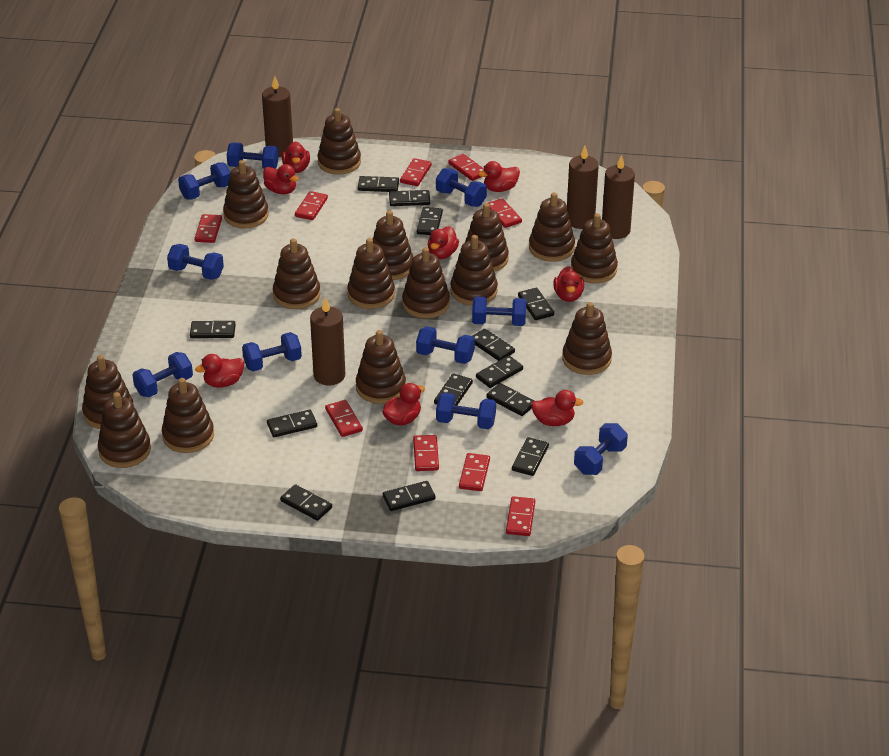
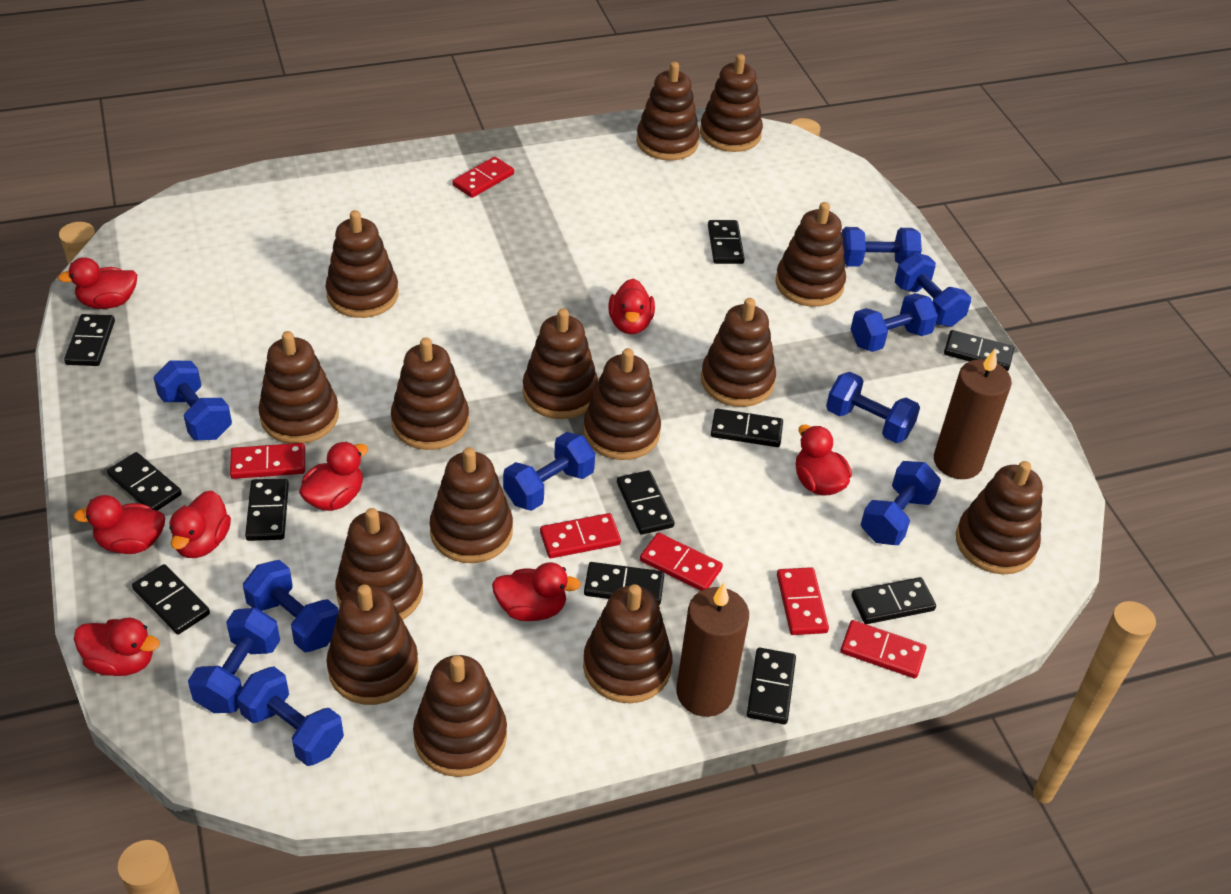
black domino: 13 -> 11
brown candle: 4 -> 2
red domino: 9 -> 6

